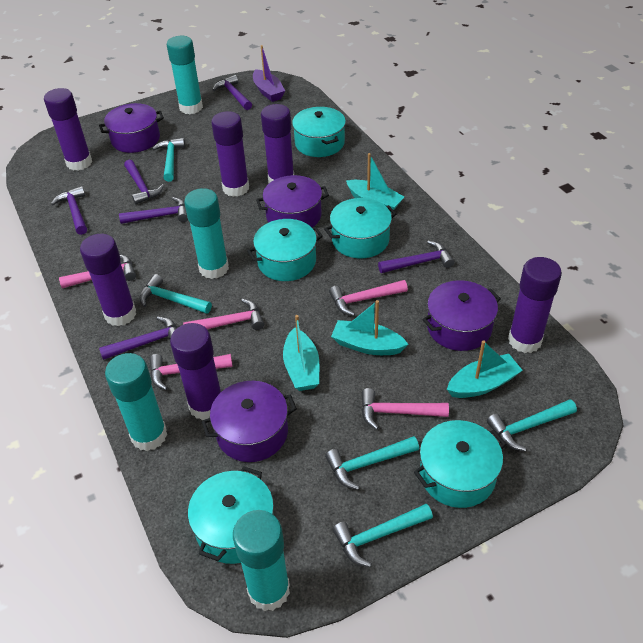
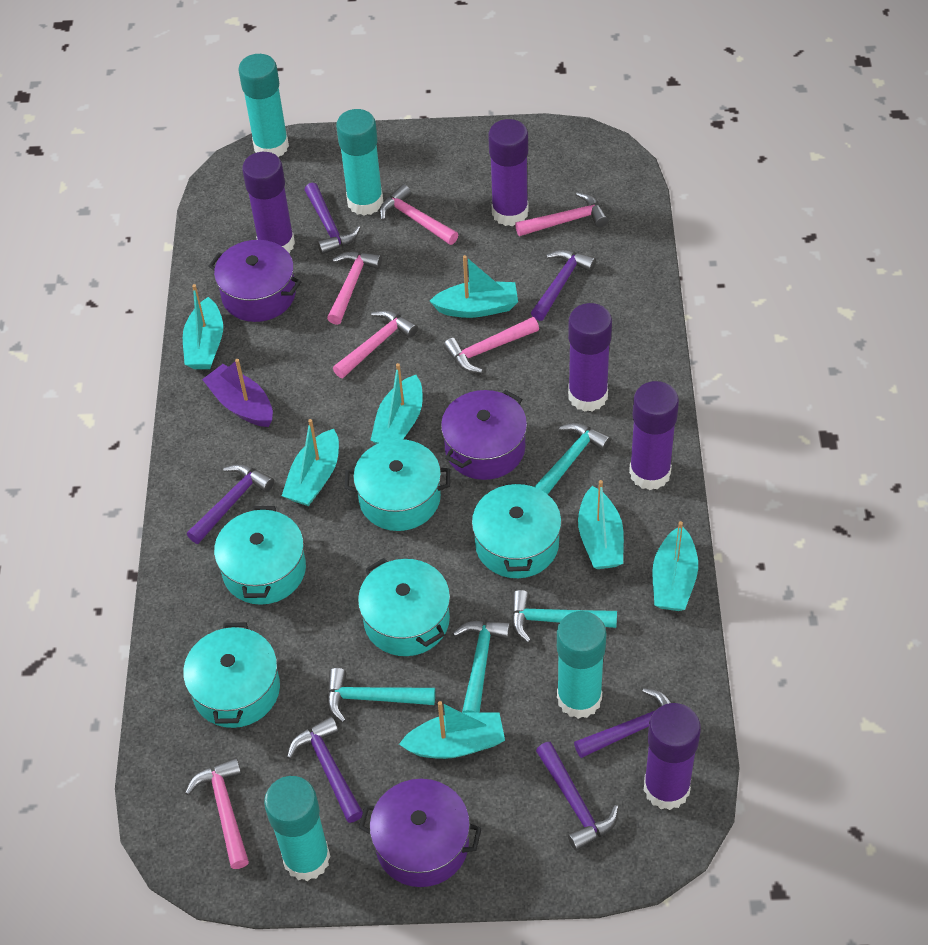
pink hammer: 5 -> 6
purple glue stick: 6 -> 5
purple pot: 4 -> 3
turquoise boat: 4 -> 7
turquoise hammer: 5 -> 4

